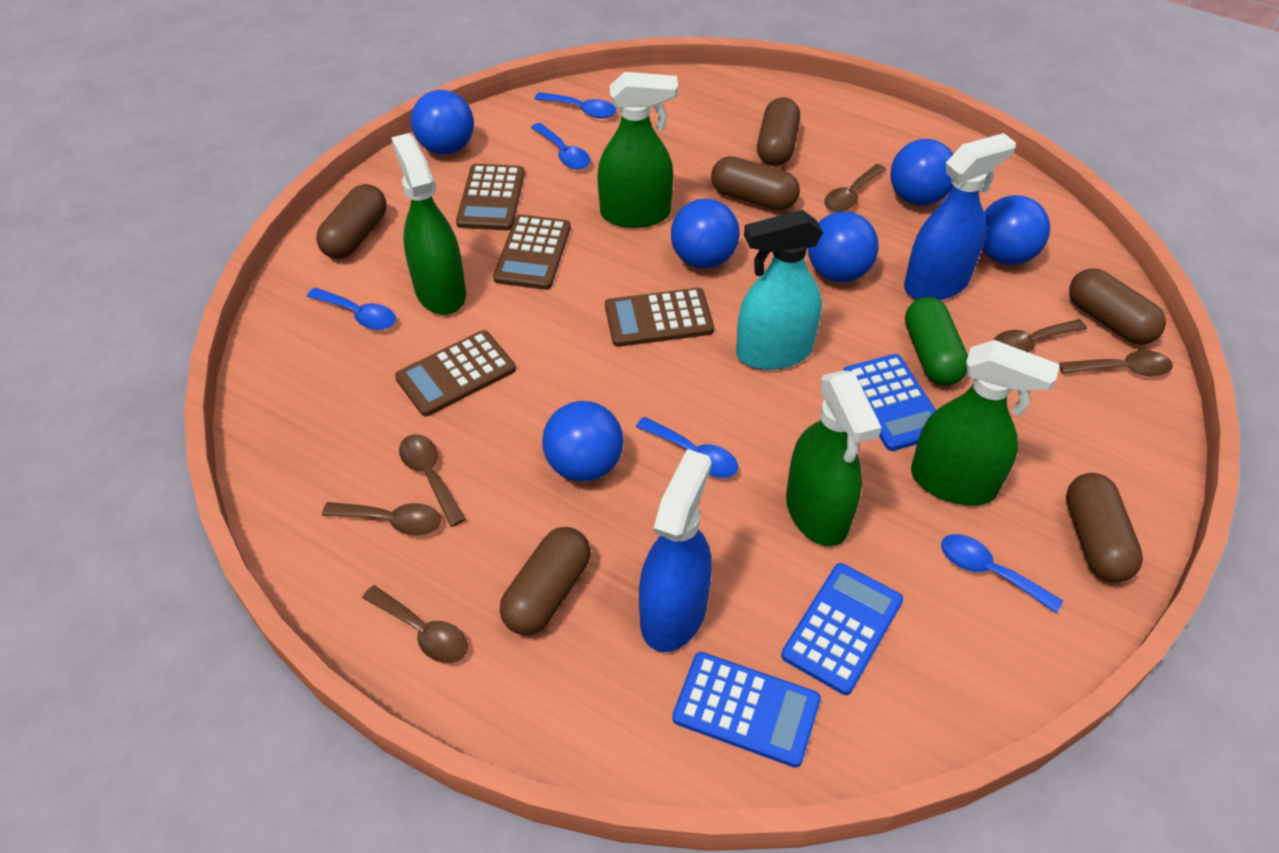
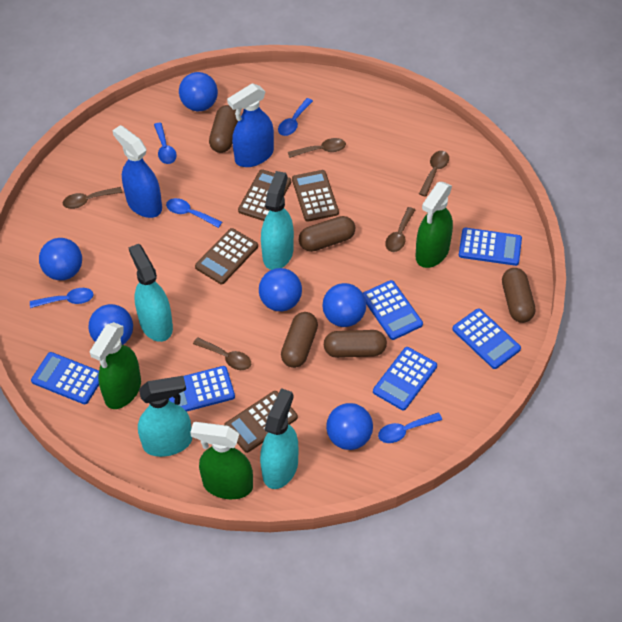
blue calculator: 3 -> 6
brown capsule: 6 -> 5
brown spoon: 6 -> 5
green capsule: 1 -> 0
green spray bottle: 4 -> 3
turquoise spray bottle: 1 -> 4

